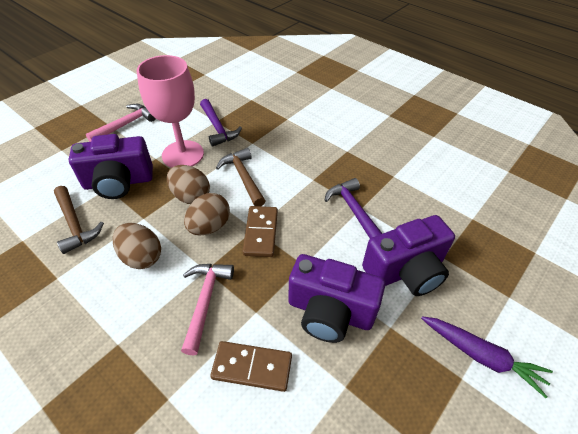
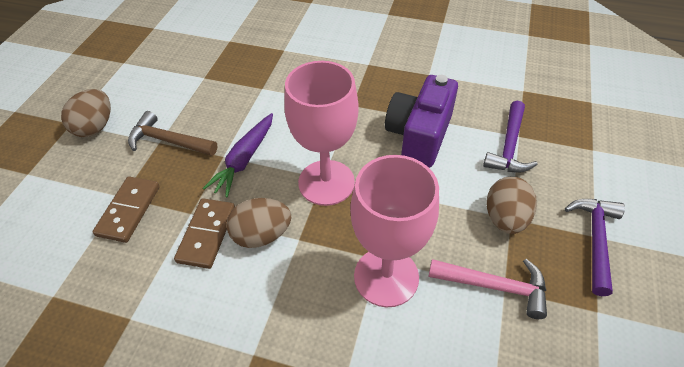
brown hammer: 2 -> 1
pink goblet: 1 -> 2
pink hammer: 2 -> 1
purple camera: 3 -> 1

